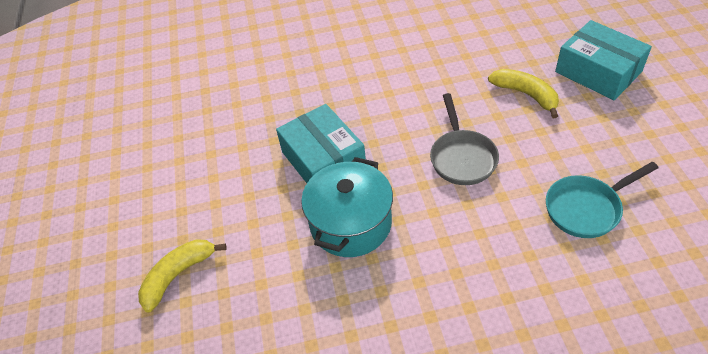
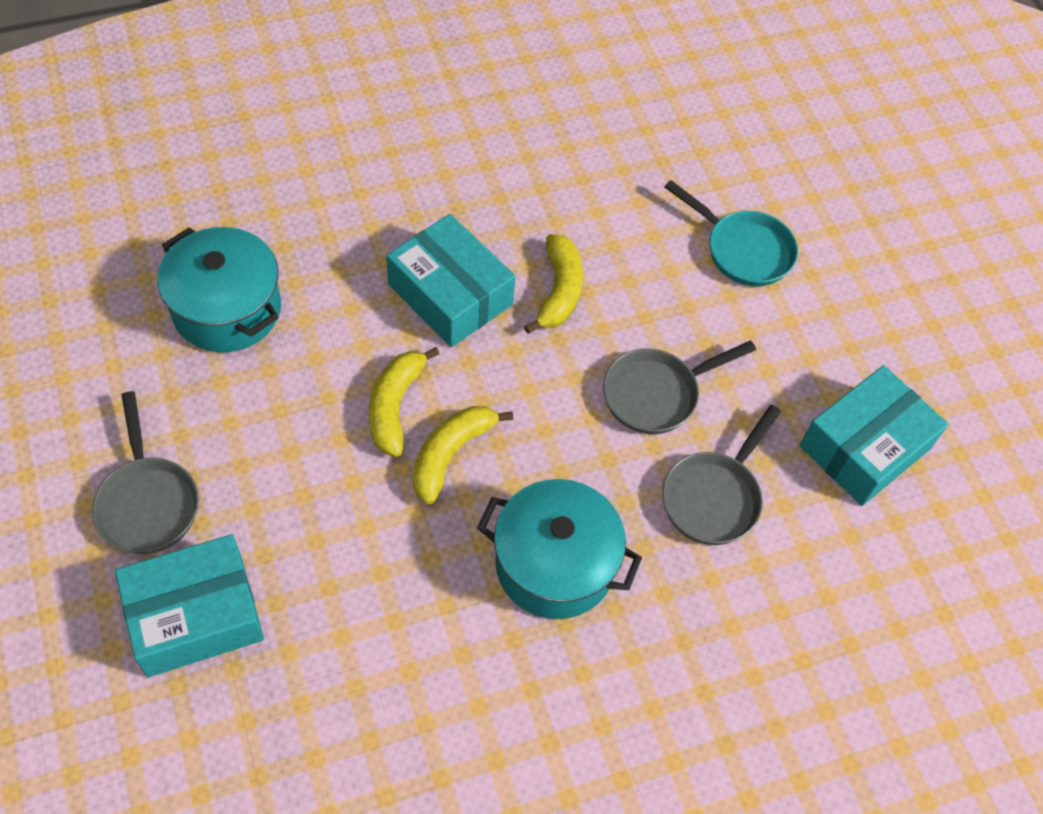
grey pan: 1 -> 3
turquoise box: 2 -> 3
turquoise pot: 1 -> 2
yellow banana: 2 -> 3

